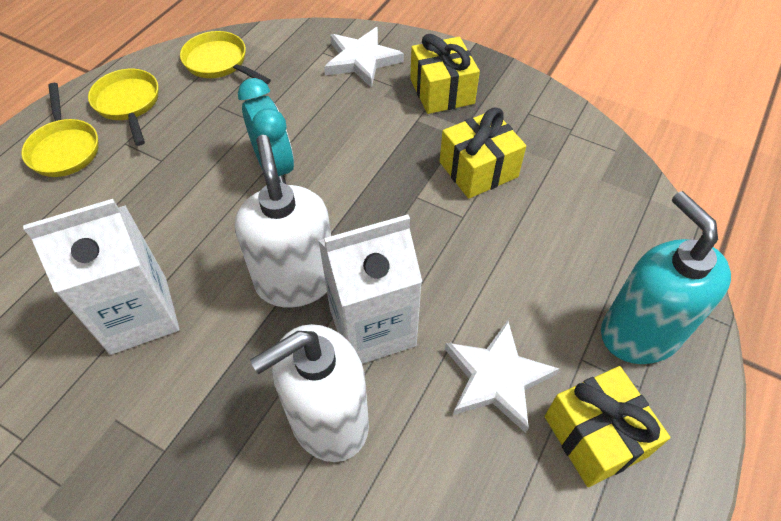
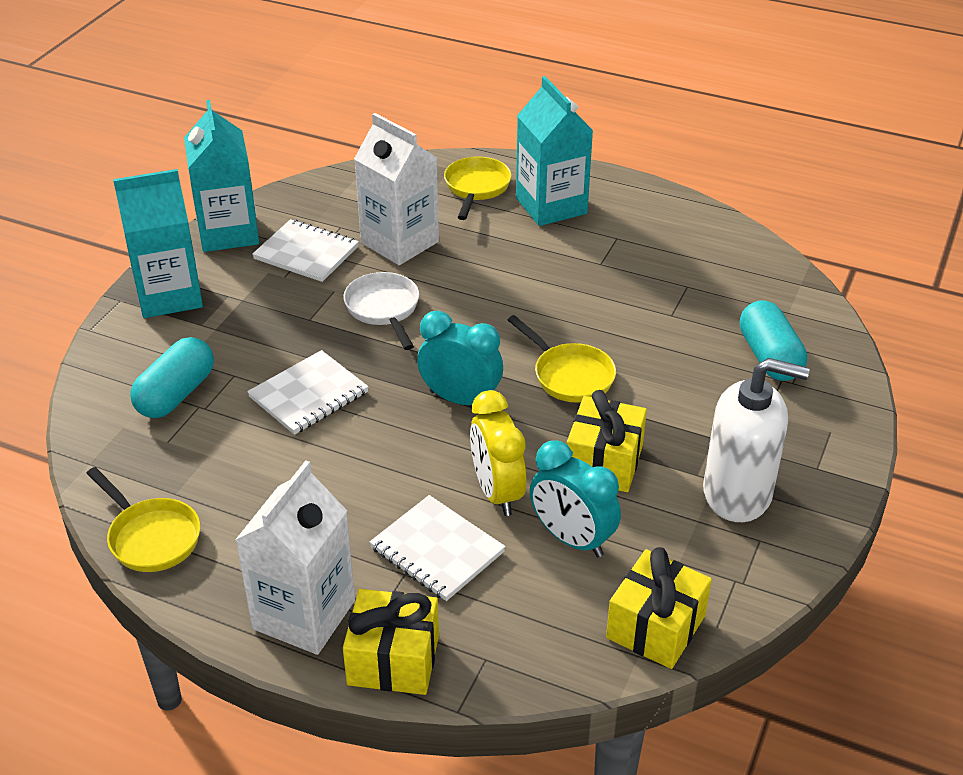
turquoise capsule: 0 -> 2
turquoise carton: 0 -> 3
turquoise clock: 1 -> 2
turquoise soap dispenser: 1 -> 0
white notebook: 0 -> 3
white pan: 0 -> 1
white soap dispenser: 2 -> 1
white star: 2 -> 0
yellow clock: 0 -> 1

